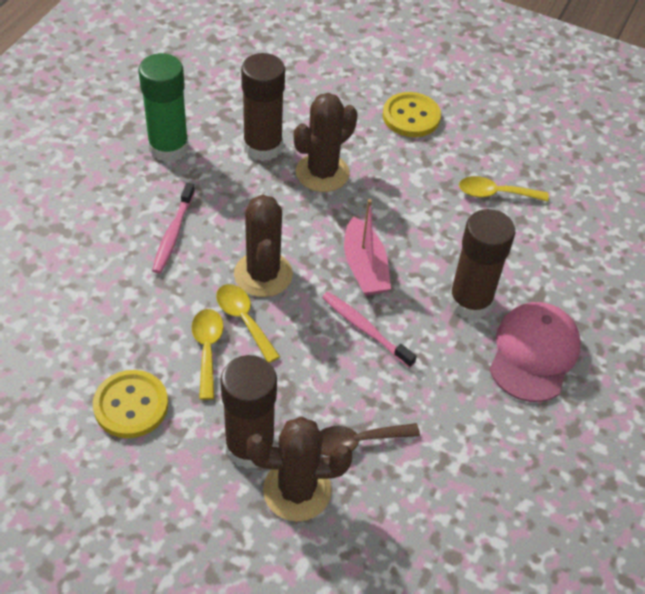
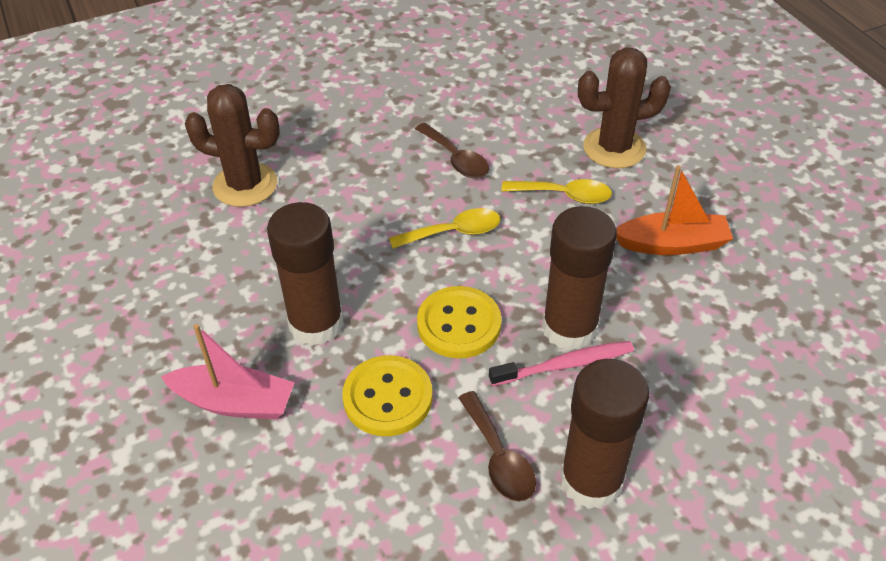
brown cactus: 3 -> 2
brown spoon: 1 -> 2
green glue stick: 1 -> 0
orange boat: 0 -> 1
pink cap: 1 -> 0
pink toothbrush: 2 -> 1
yellow spoon: 3 -> 2

